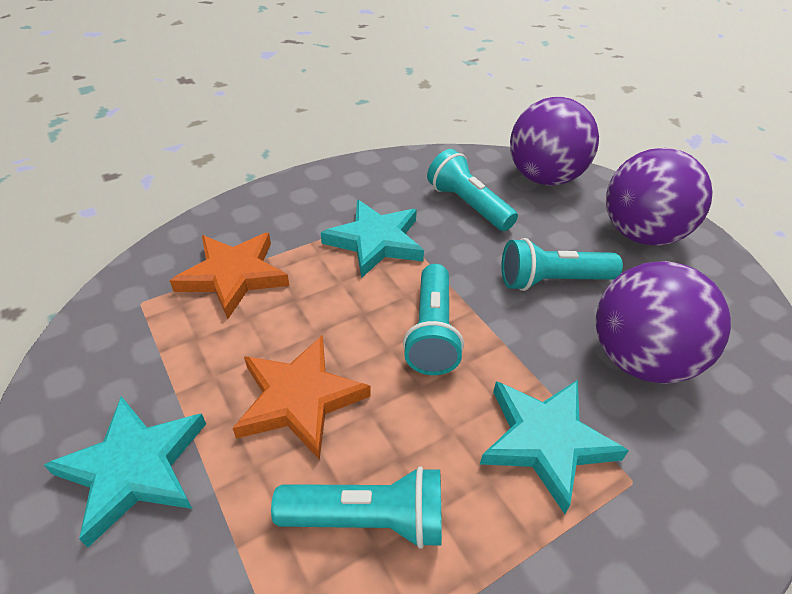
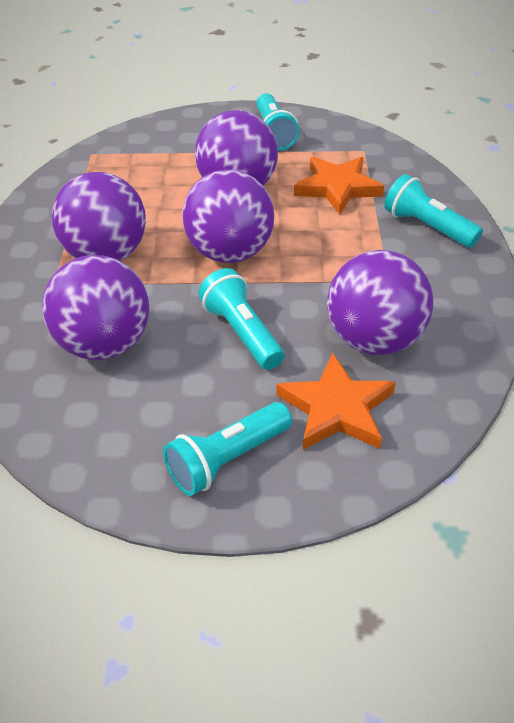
purple ball: 3 -> 5
turquoise star: 3 -> 0

